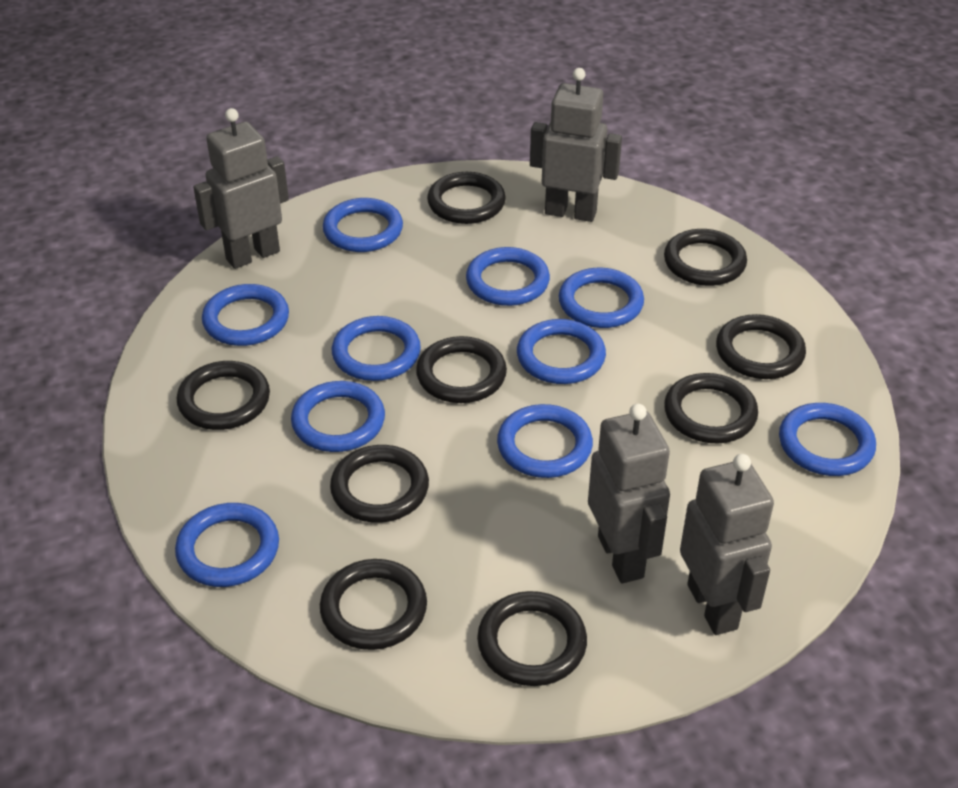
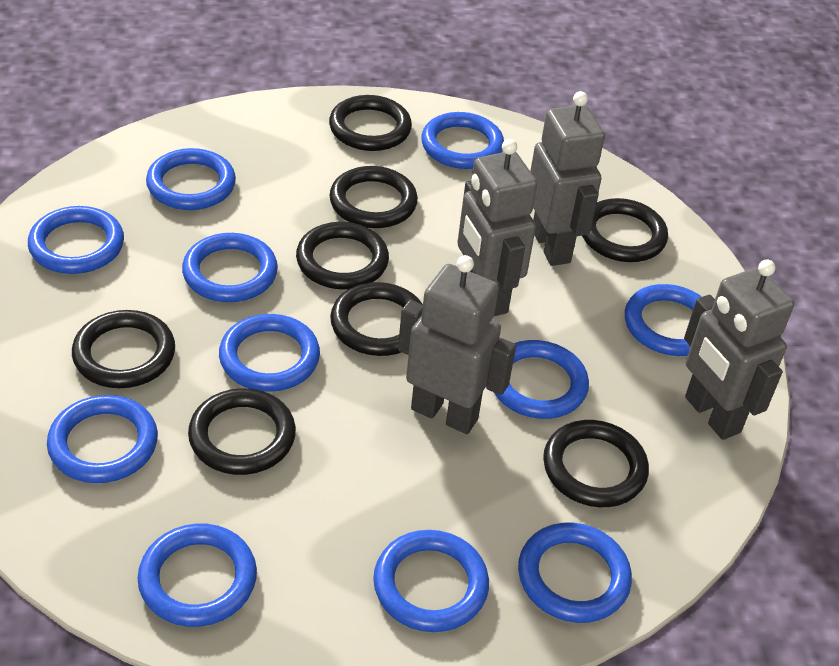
black ring: 9 -> 8
blue ring: 10 -> 11

